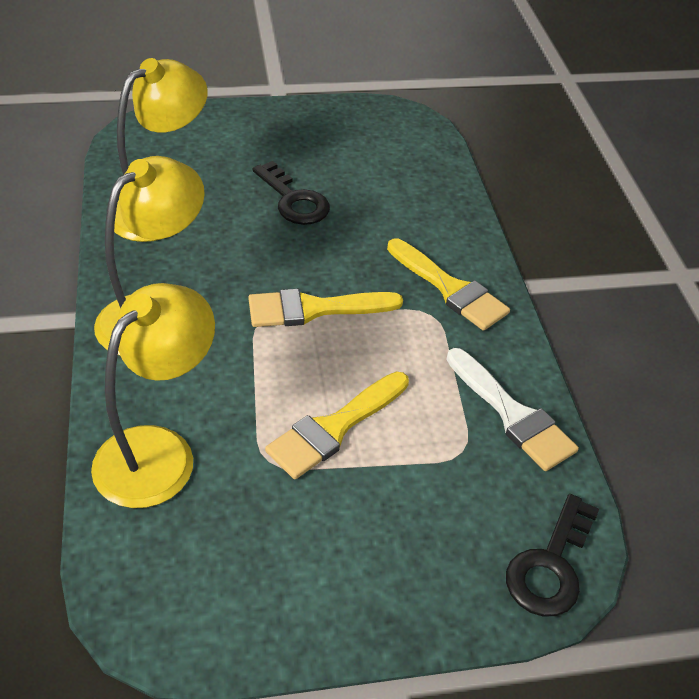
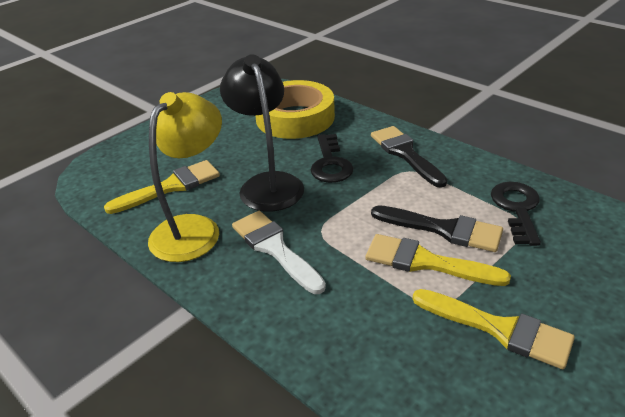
black brush: 0 -> 2
black lamp: 0 -> 1
yellow lamp: 3 -> 1
yellow tape: 0 -> 1

